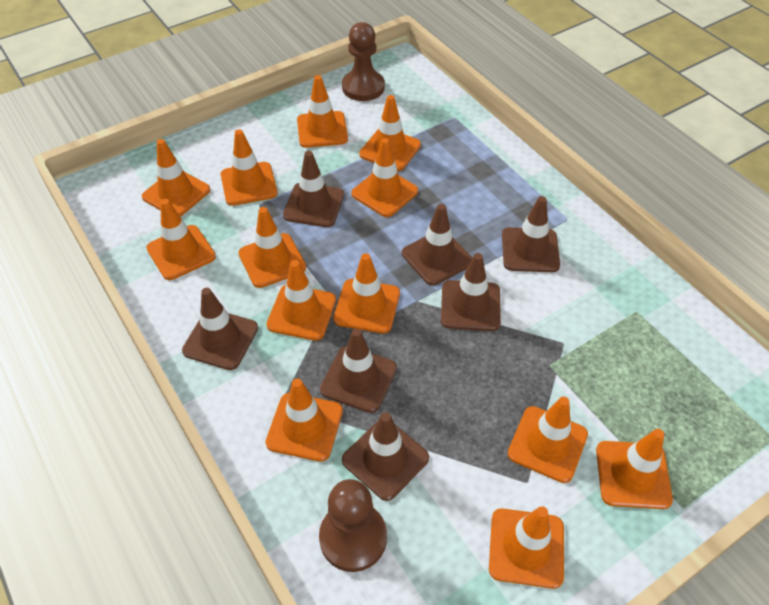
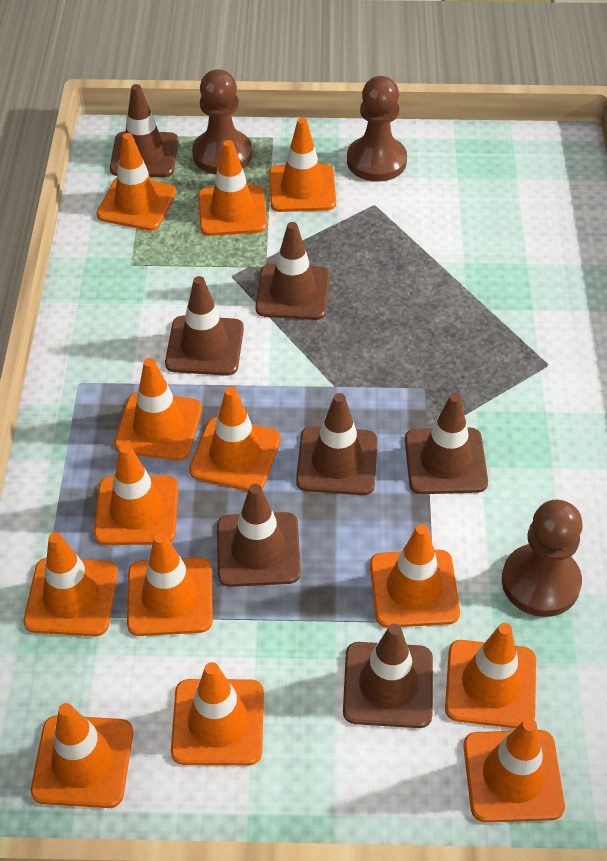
brown pawn: 2 -> 3

